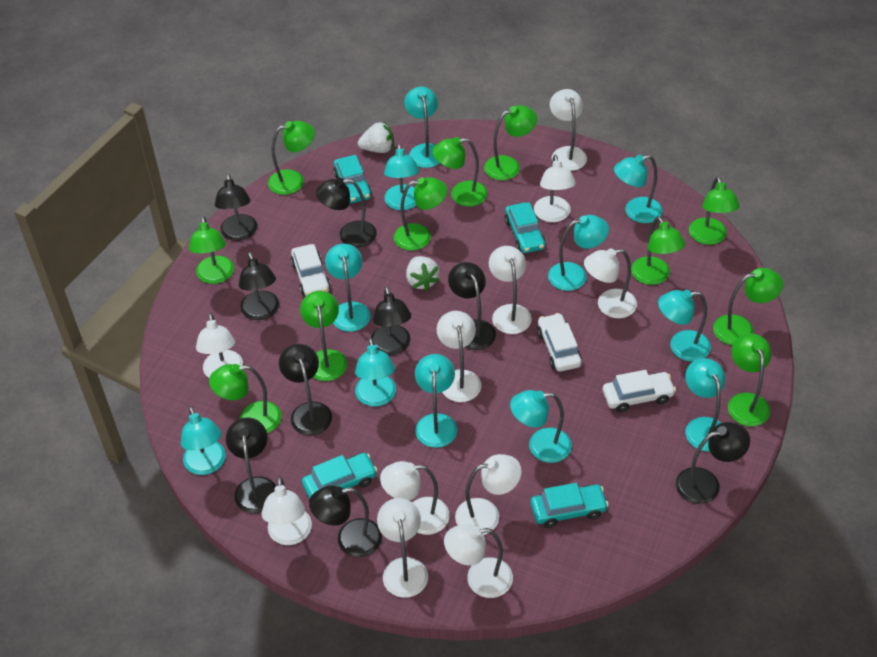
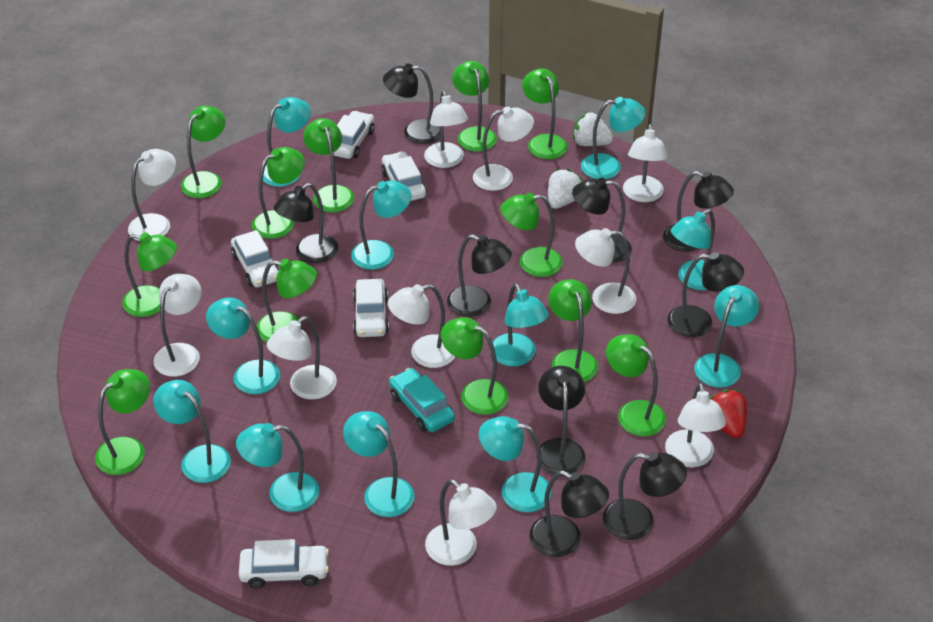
green lamp: 11 -> 12
red strawberry: 0 -> 1
turquoise car: 4 -> 1
white car: 3 -> 5
white lamp: 11 -> 10

